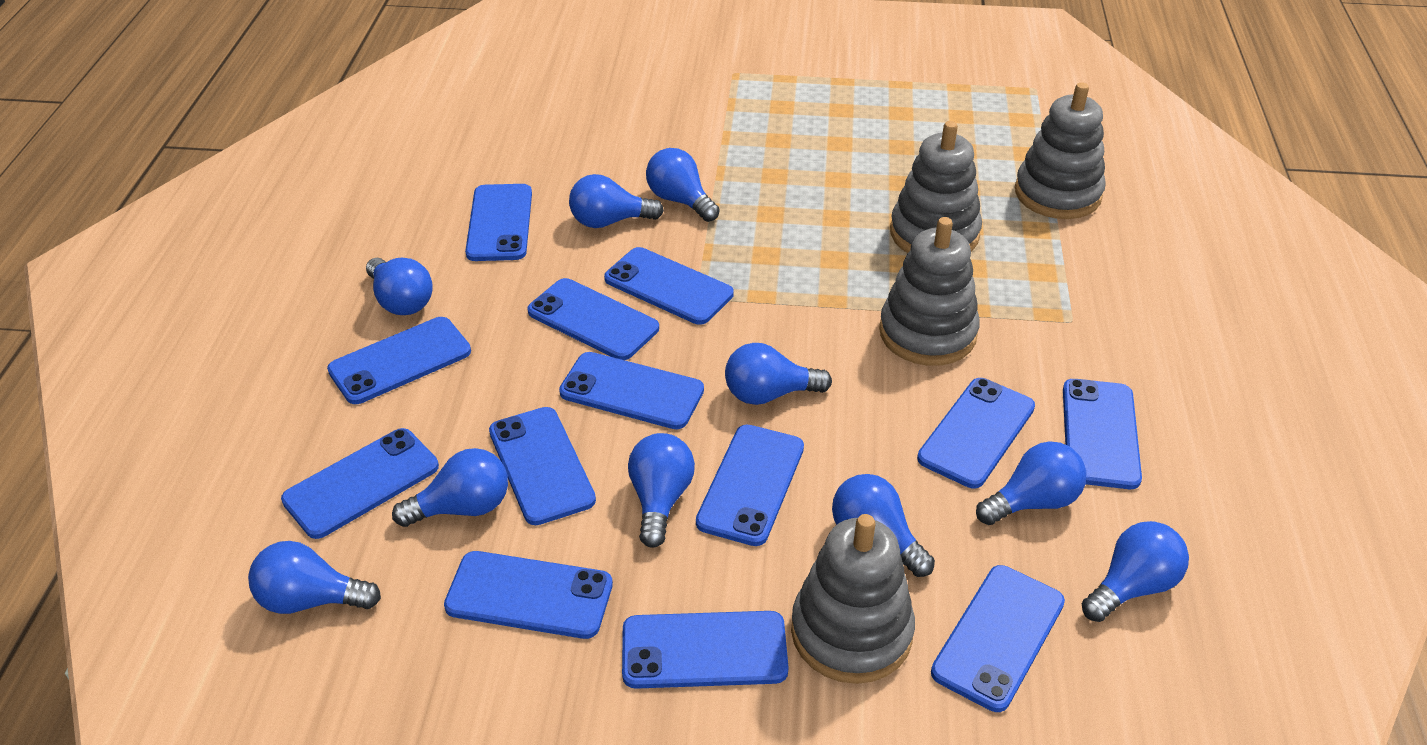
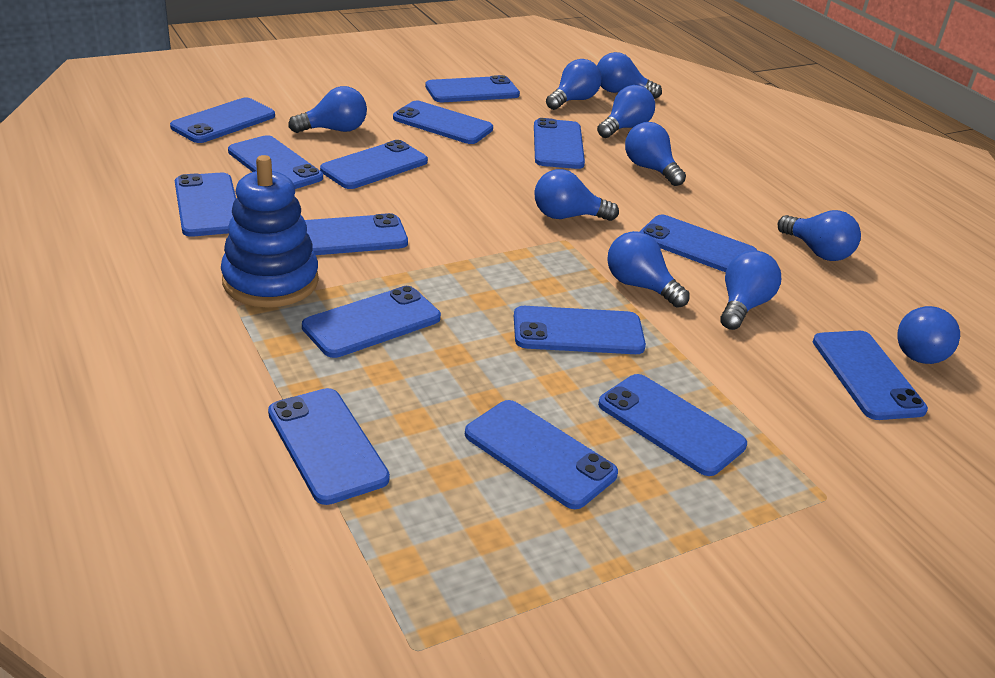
blue phone: 13 -> 15
blue stacking toy: 0 -> 1
grey stacking toy: 4 -> 0

